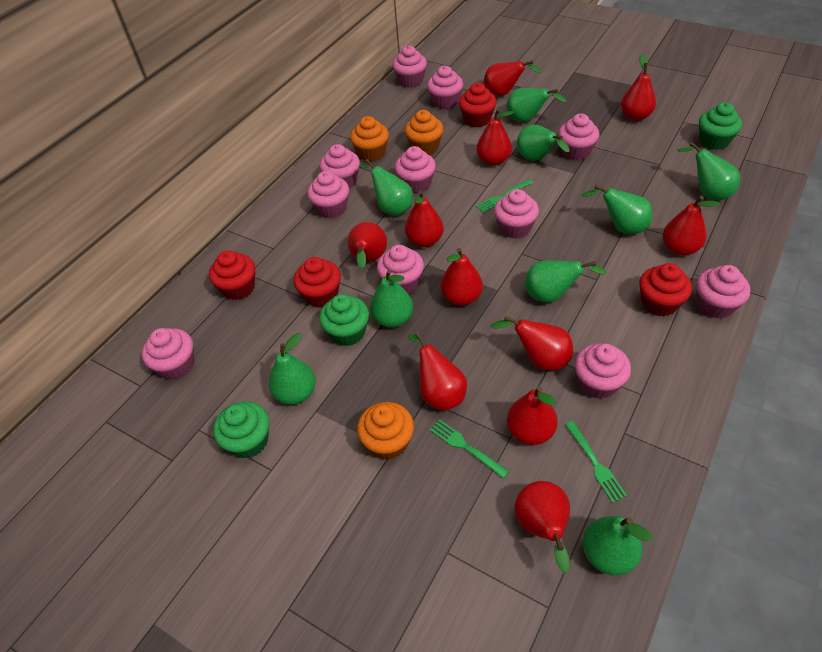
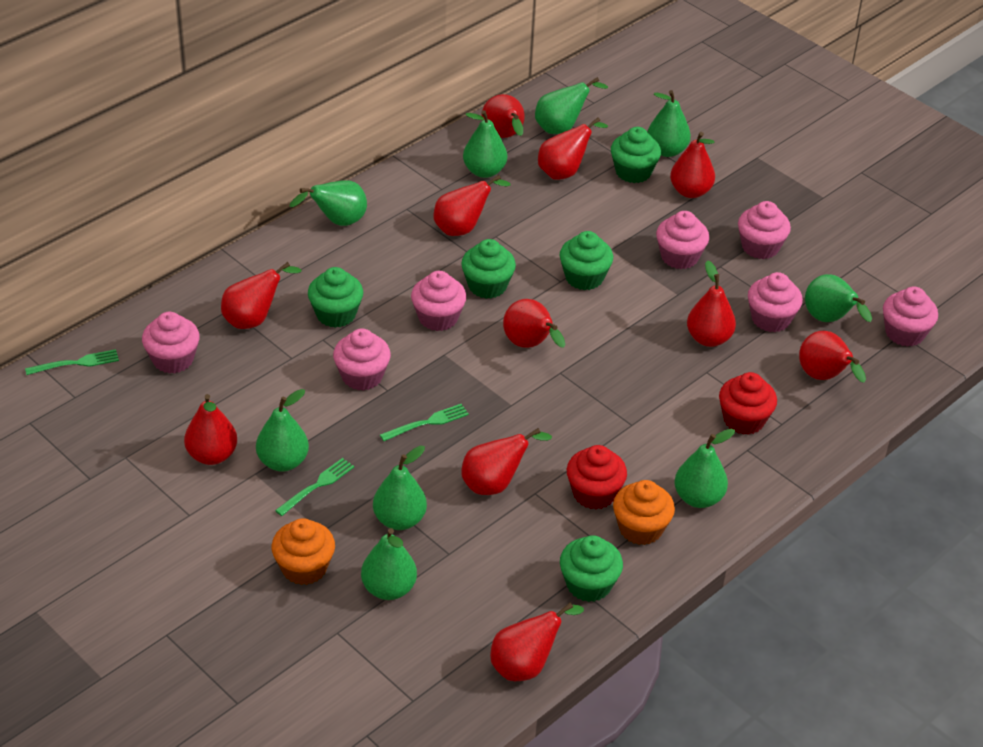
green cupcake: 3 -> 5
orange cupcake: 3 -> 2
pink cupcake: 11 -> 7
red cupcake: 4 -> 2

